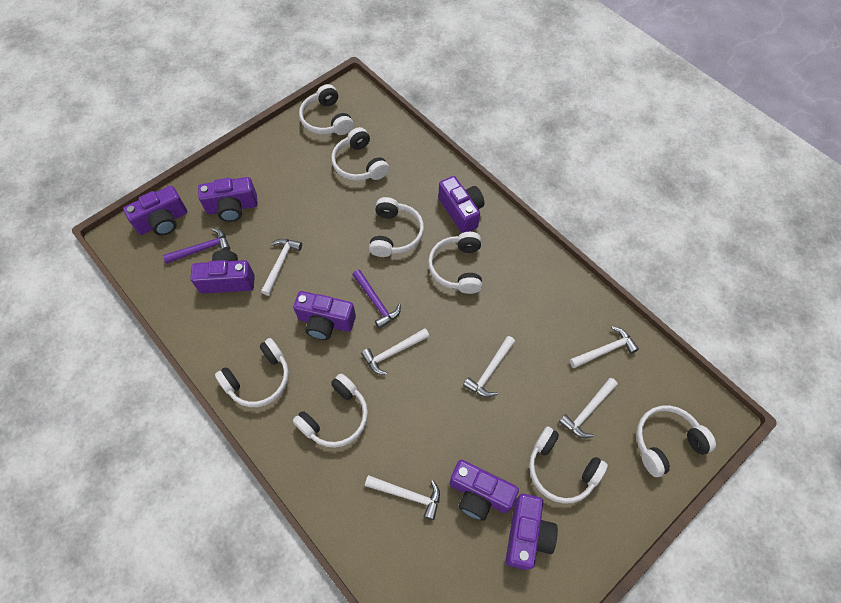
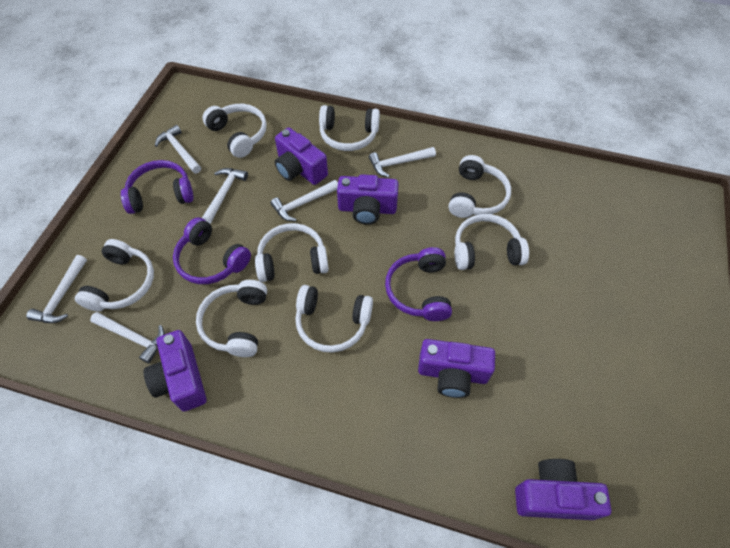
purple camera: 7 -> 5
purple hammer: 2 -> 0
purple headphones: 0 -> 3

